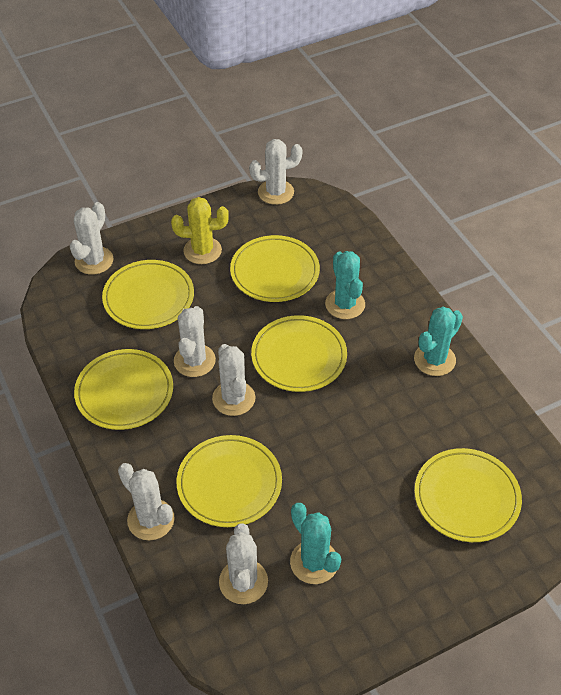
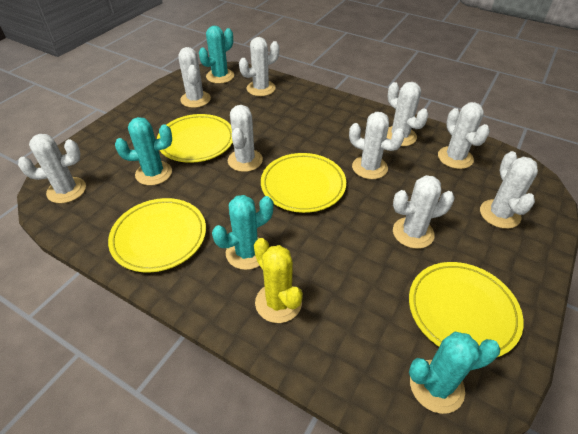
turquoise cactus: 3 -> 4
white cactus: 6 -> 9
yellow plate: 6 -> 4

